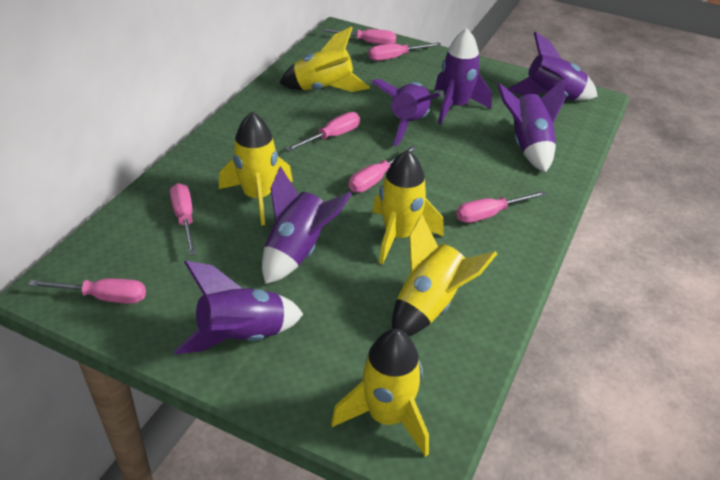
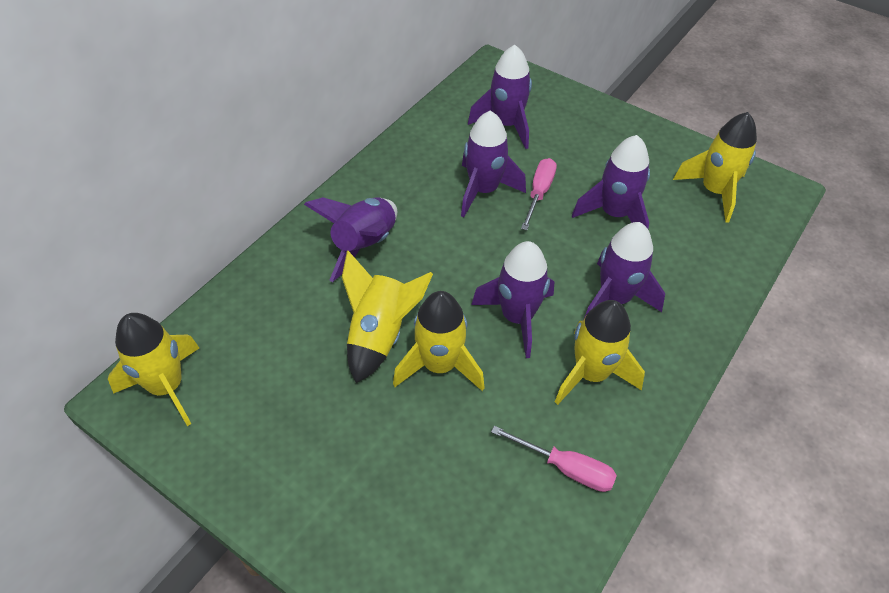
pink screwdriver: 7 -> 2

